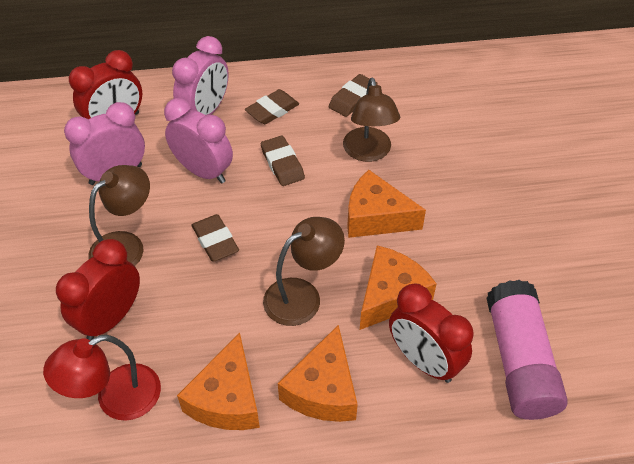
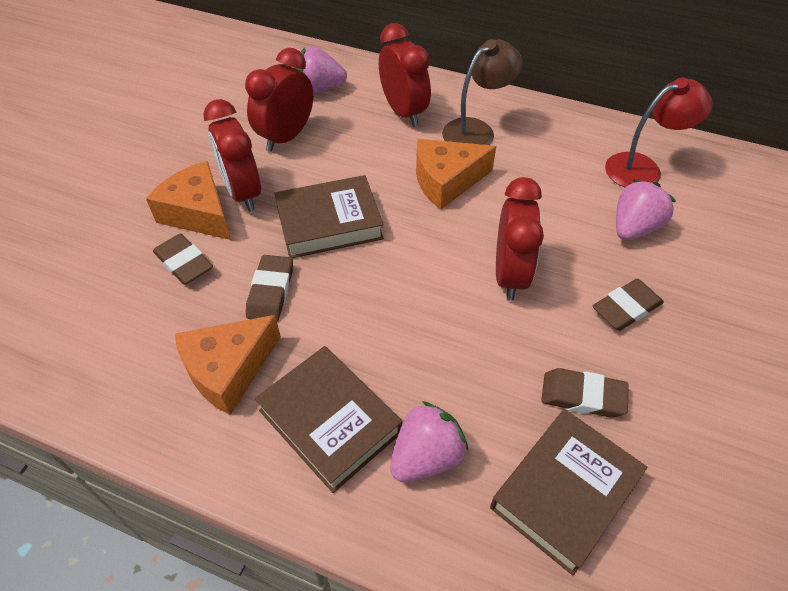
brown book: 0 -> 3
brown lamp: 3 -> 1
orange cheese: 4 -> 3
pink clock: 3 -> 0
pink glue stick: 1 -> 0
pink strawberry: 0 -> 3
red clock: 3 -> 4

